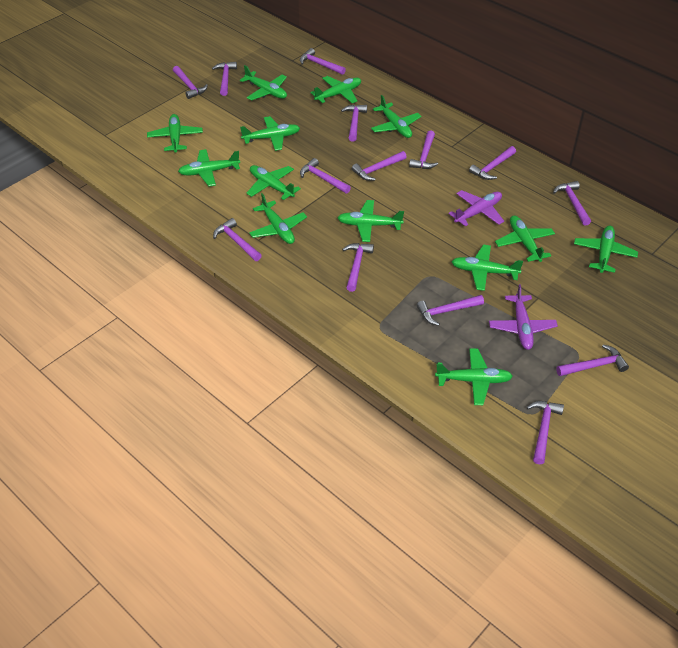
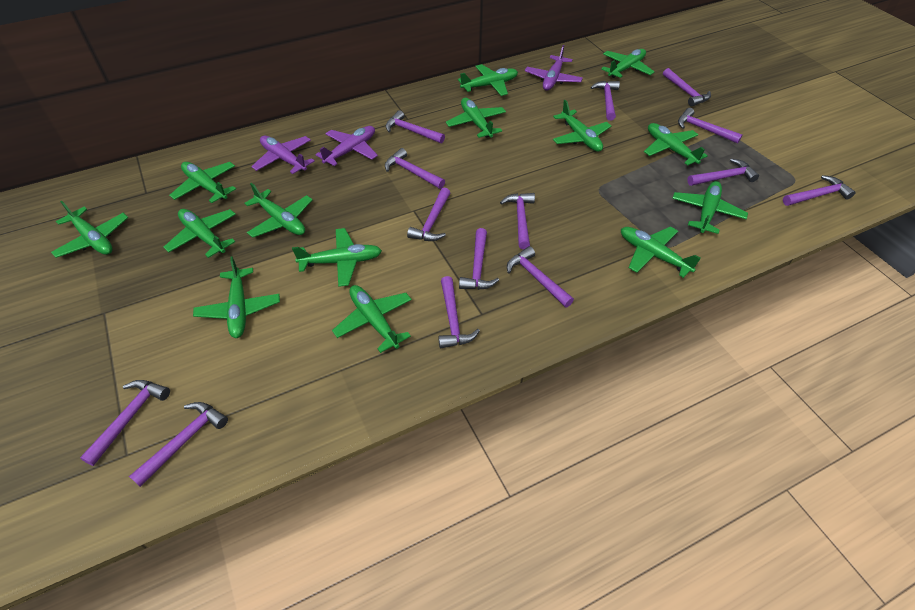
green plane: 13 -> 14
purple plane: 2 -> 3

